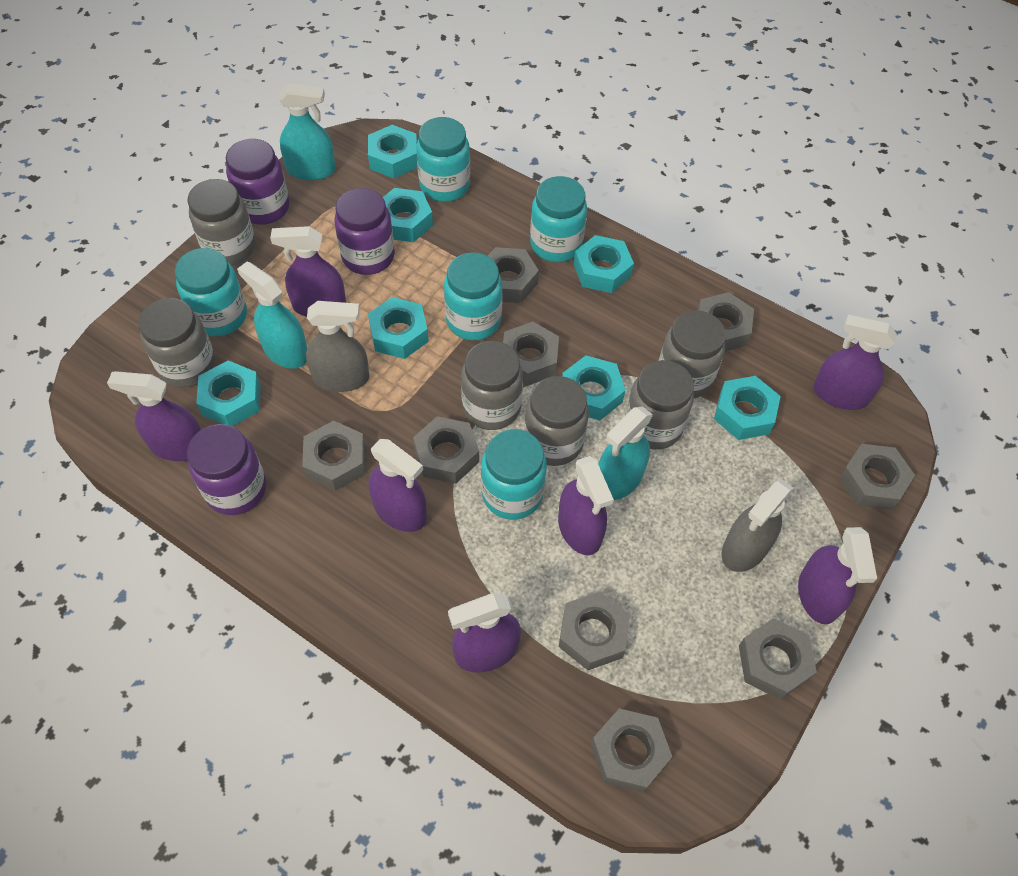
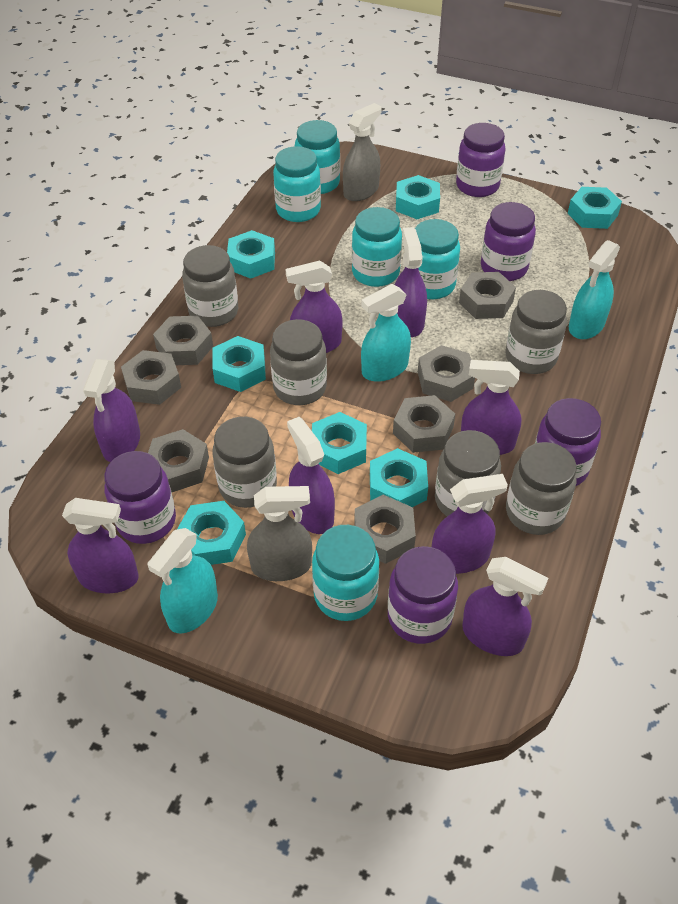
grey nut: 9 -> 7
purple jar: 3 -> 5
purple spray bottle: 7 -> 8

